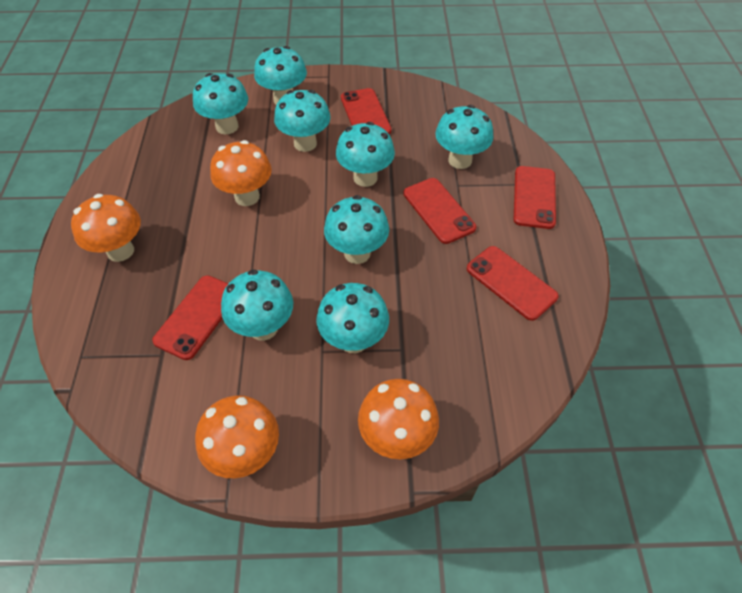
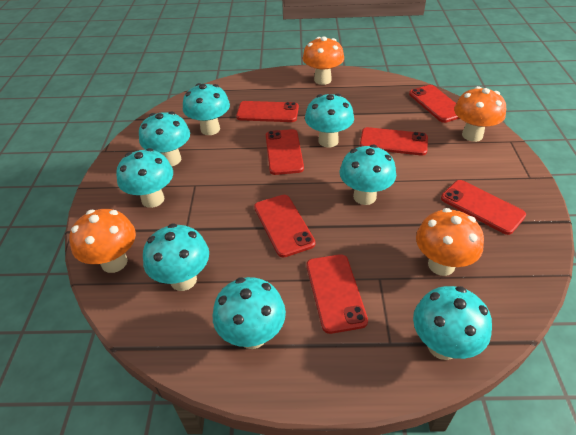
red phone: 5 -> 7

